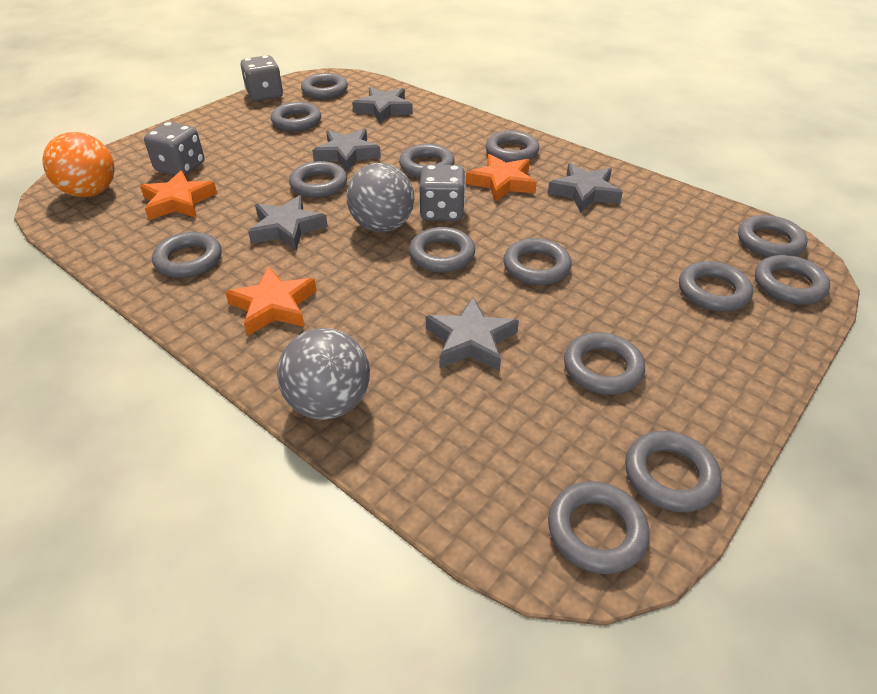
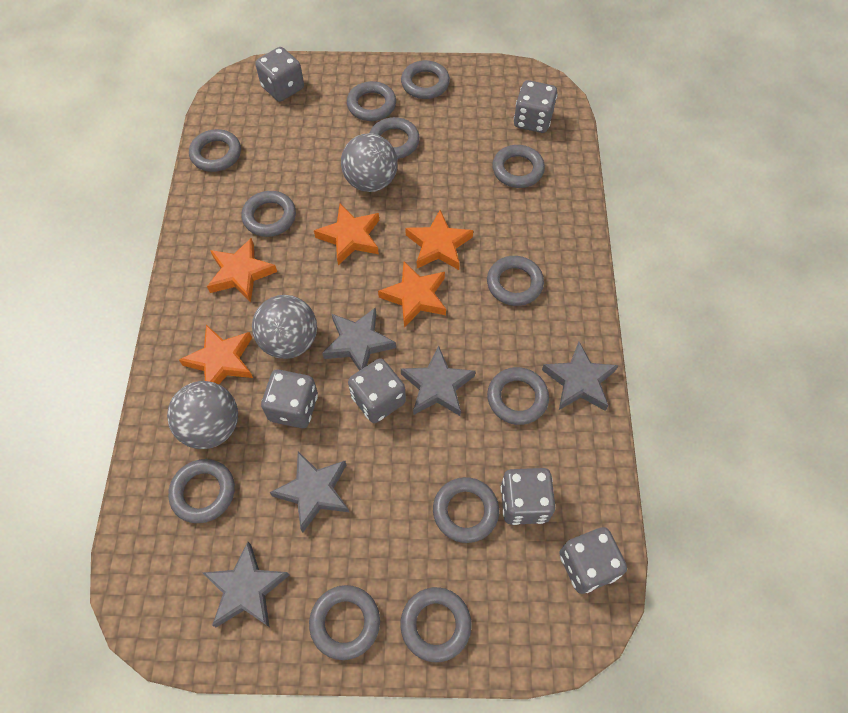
grey ball: 2 -> 3
grey dice: 3 -> 6
grey ring: 14 -> 12
orange ball: 1 -> 0
orange star: 3 -> 5

